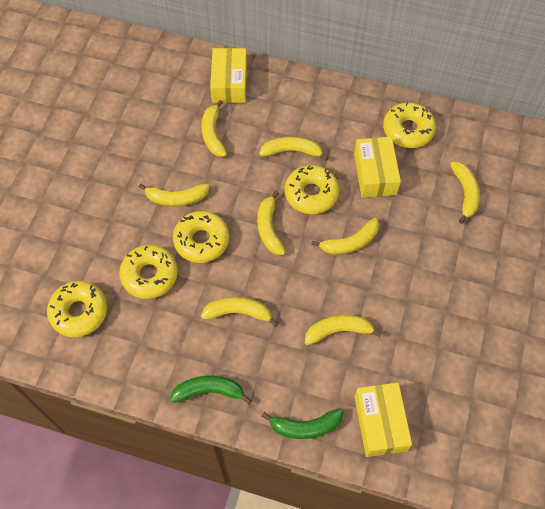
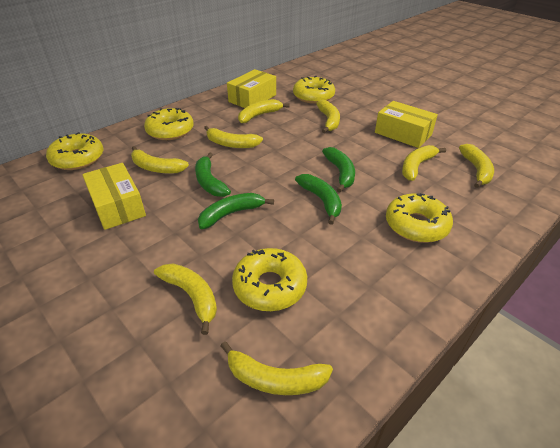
green banana: 2 -> 4

